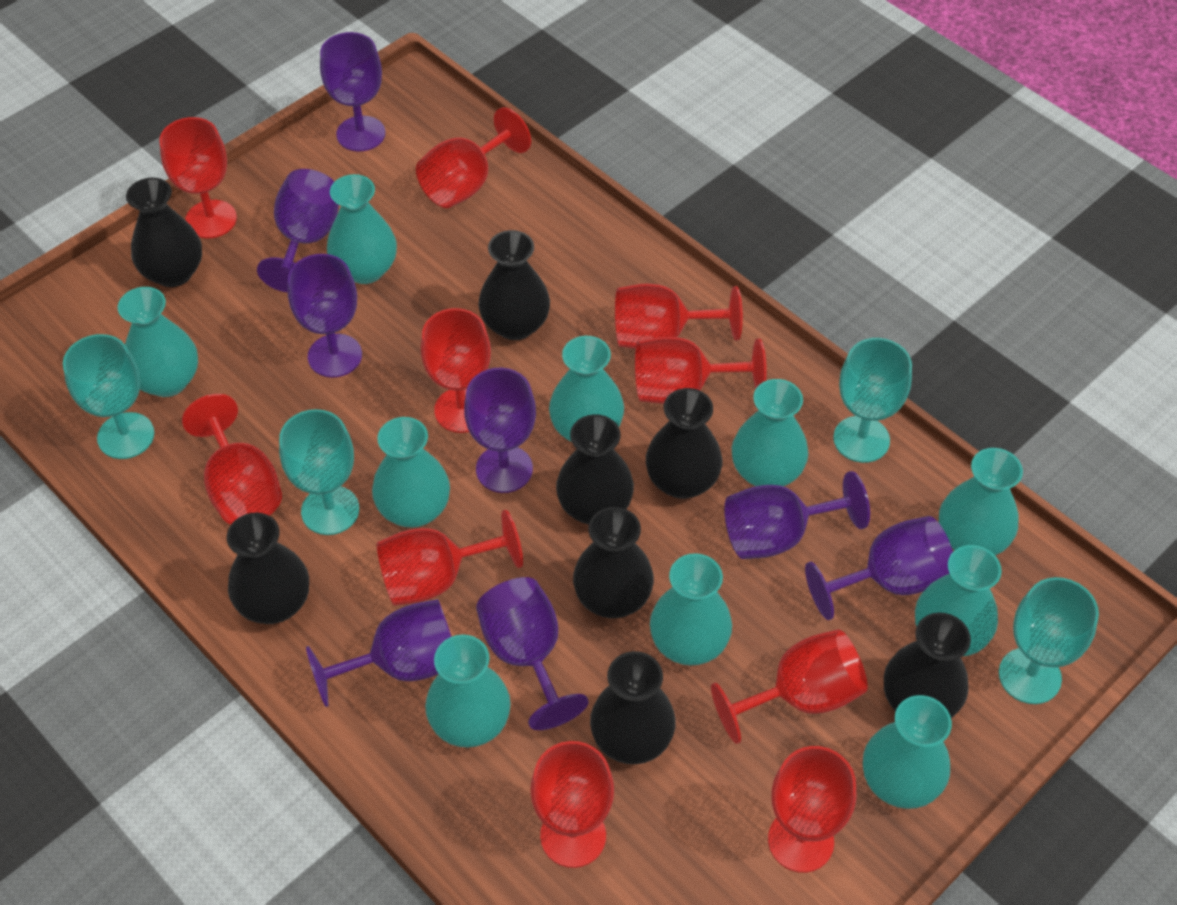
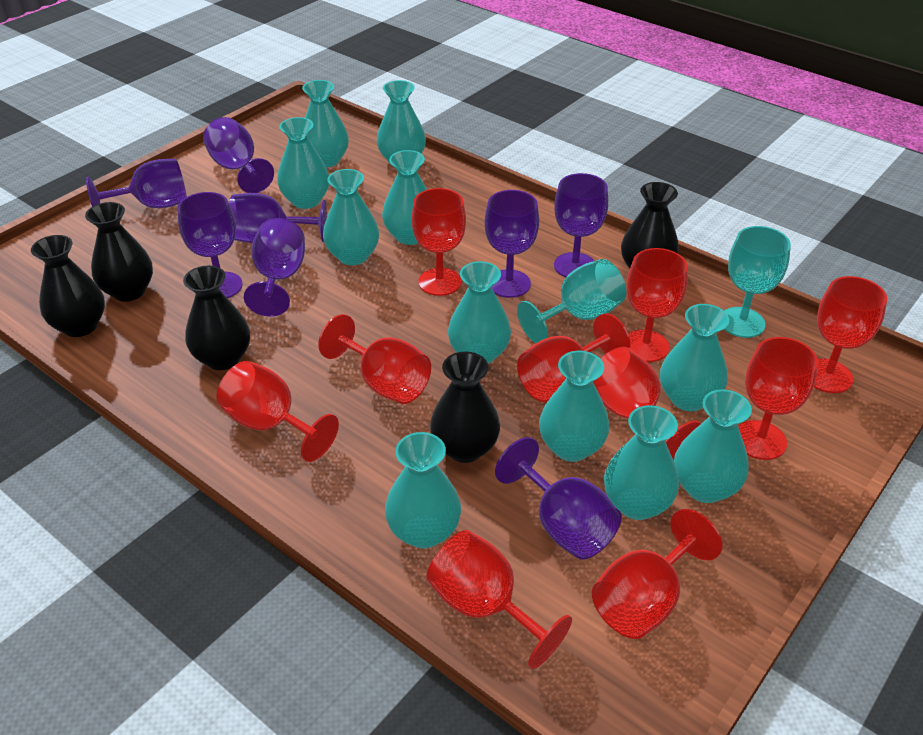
black vase: 8 -> 5
turquoise goblet: 4 -> 2
turquoise vase: 10 -> 11

